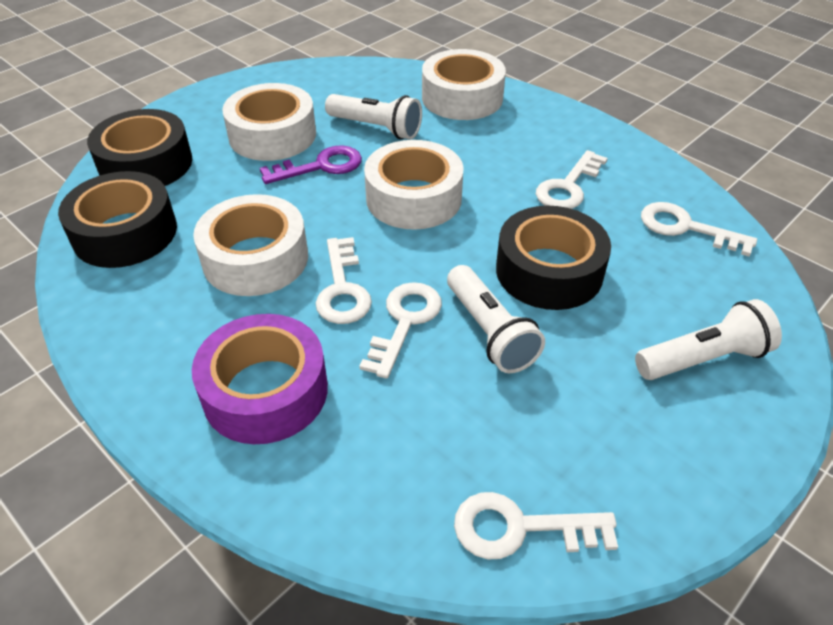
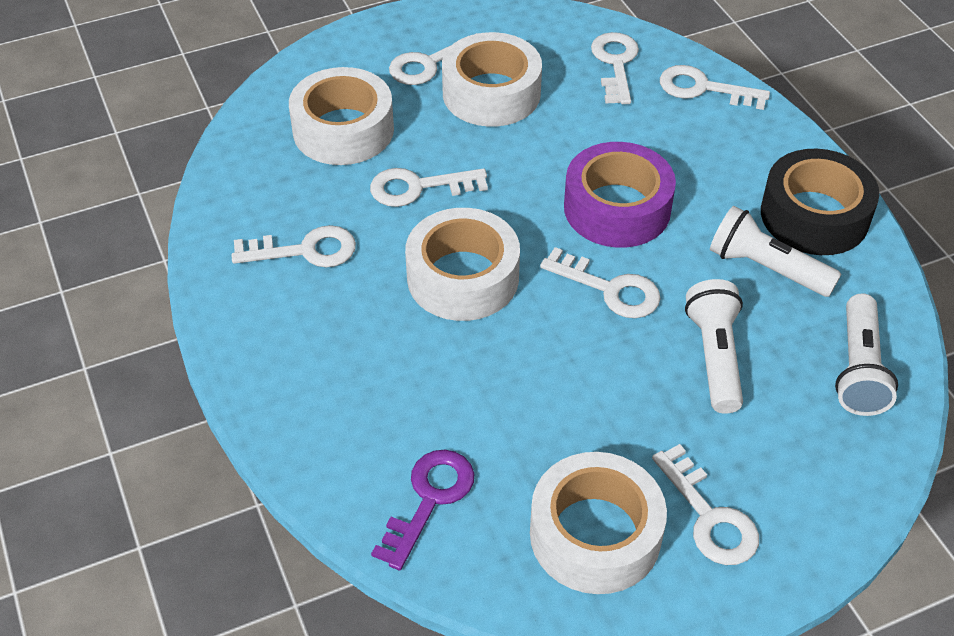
black tape: 3 -> 1
white key: 5 -> 7

